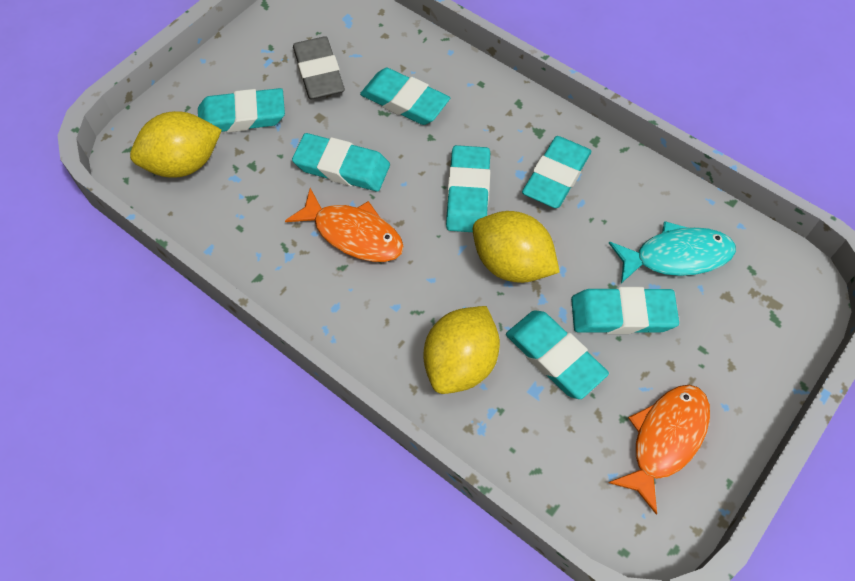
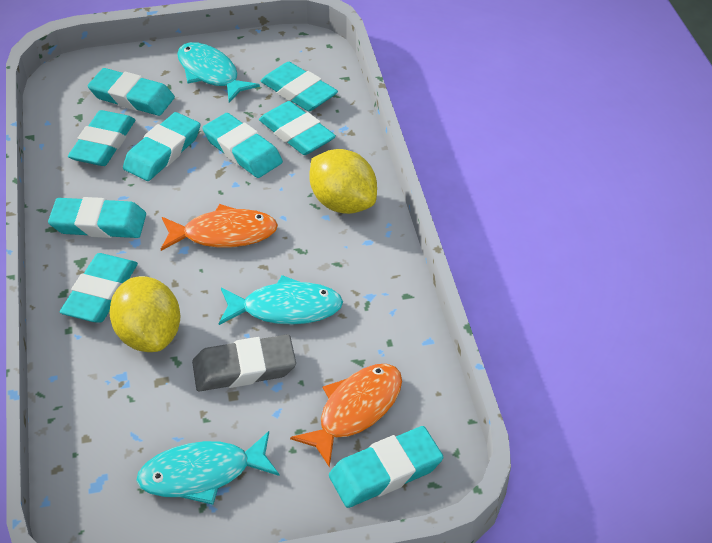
turquoise eraser: 7 -> 9
turquoise fish: 1 -> 3
yellow lemon: 3 -> 2

